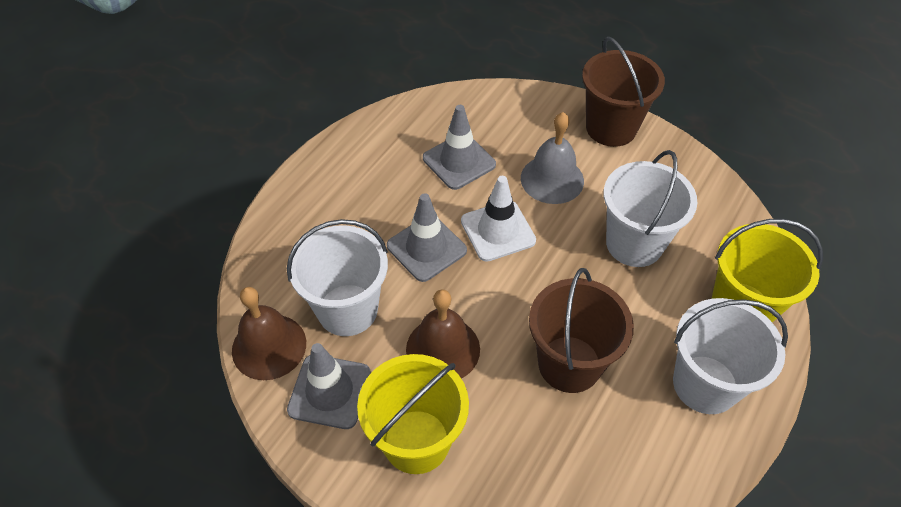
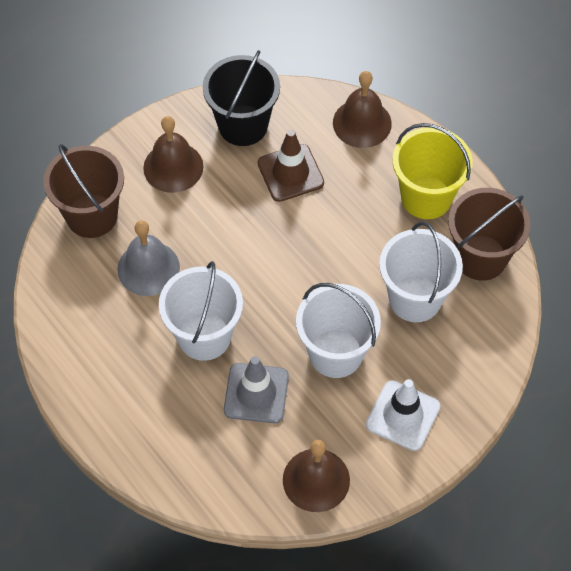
black bucket: 0 -> 1
brown bell: 2 -> 3
brown traffic cone: 0 -> 1
grey traffic cone: 3 -> 1
yellow bucket: 2 -> 1

